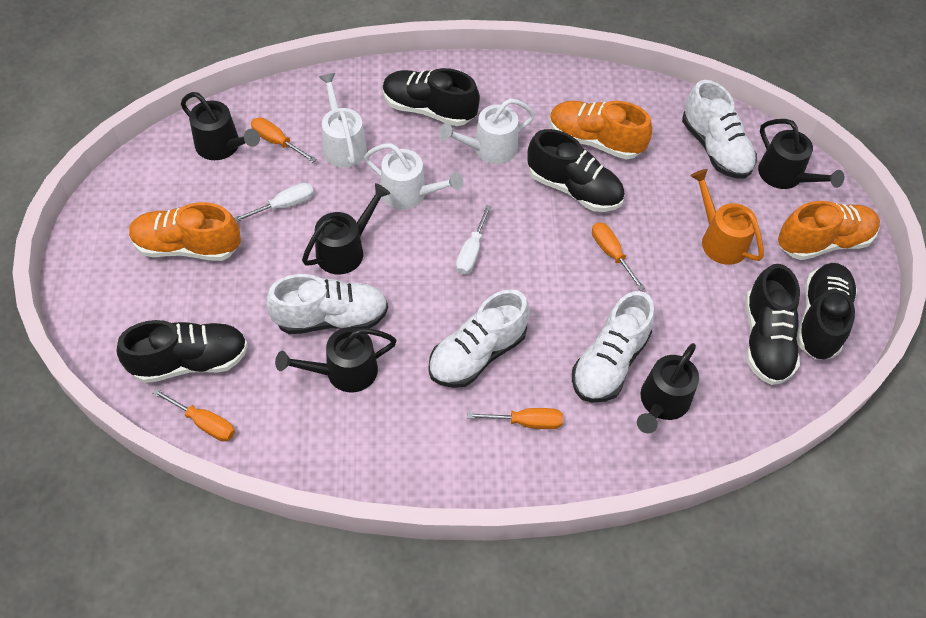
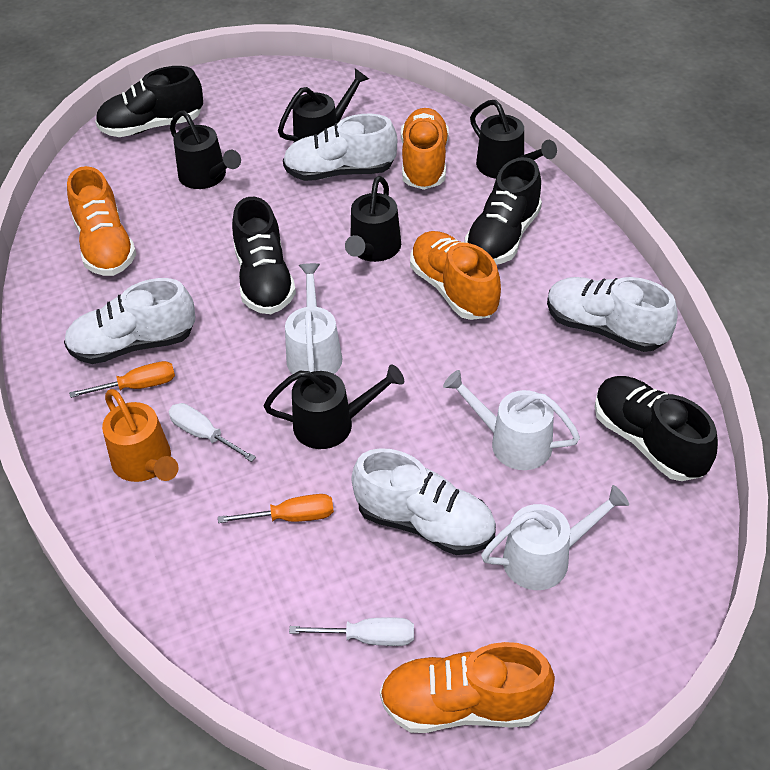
black shoe: 5 -> 4
orange screwdriver: 4 -> 2
orange shoe: 3 -> 4

